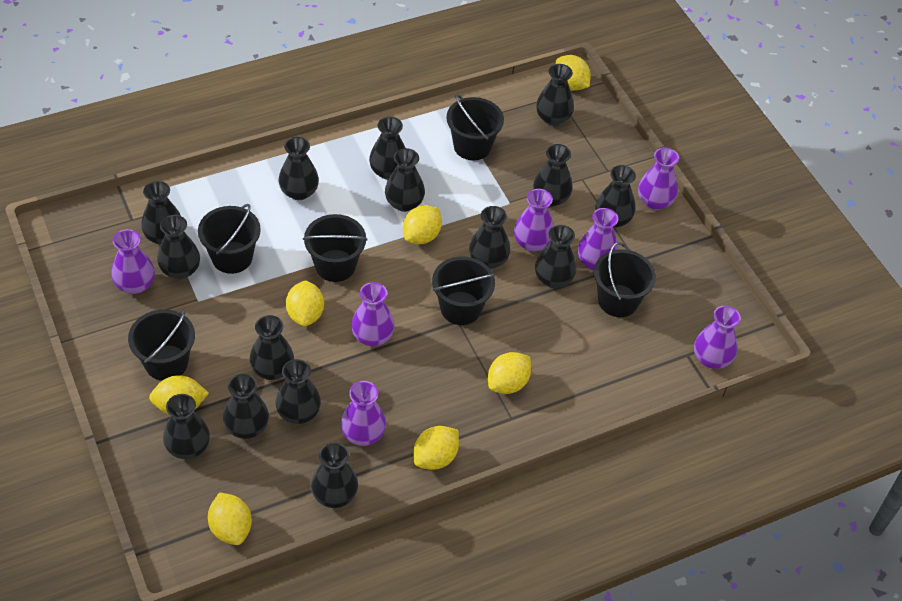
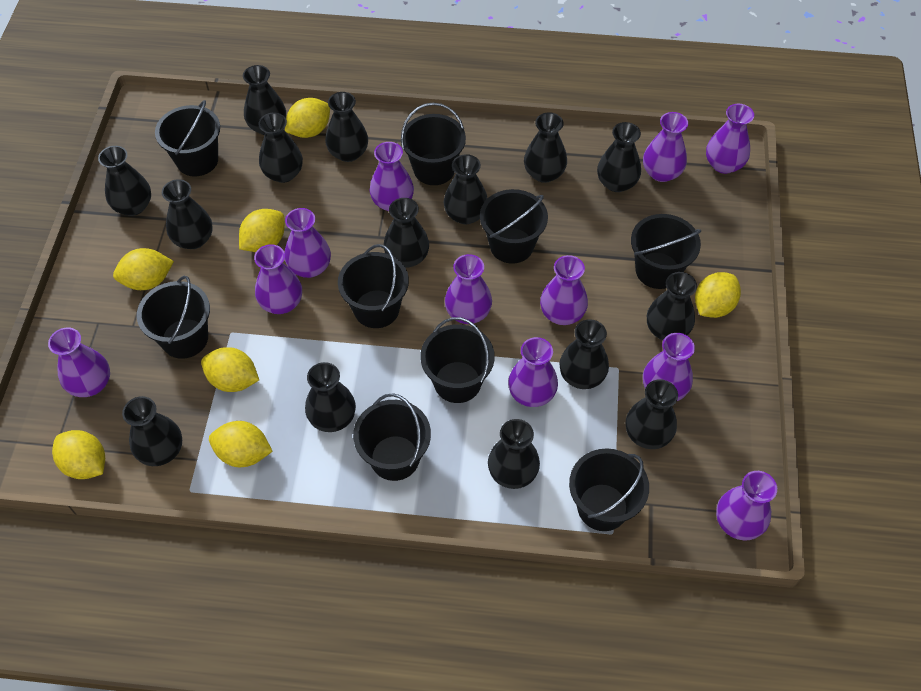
black bucket: 6 -> 9
purple vase: 7 -> 11

